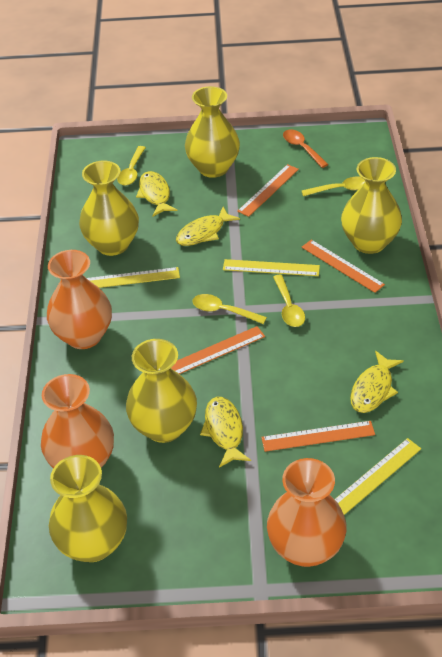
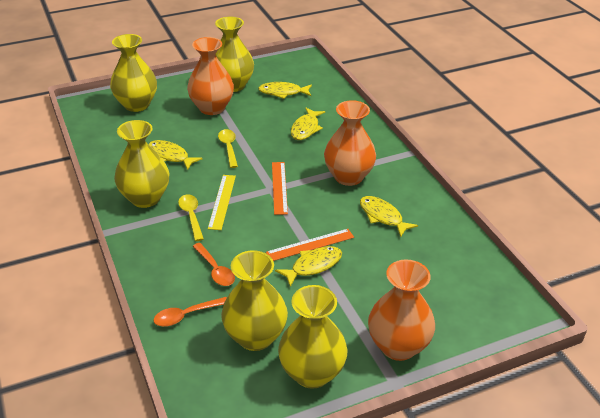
orange ruler: 4 -> 2
orange spoon: 1 -> 2
yellow fish: 4 -> 5
yellow ruler: 3 -> 1
yellow spoon: 4 -> 2

